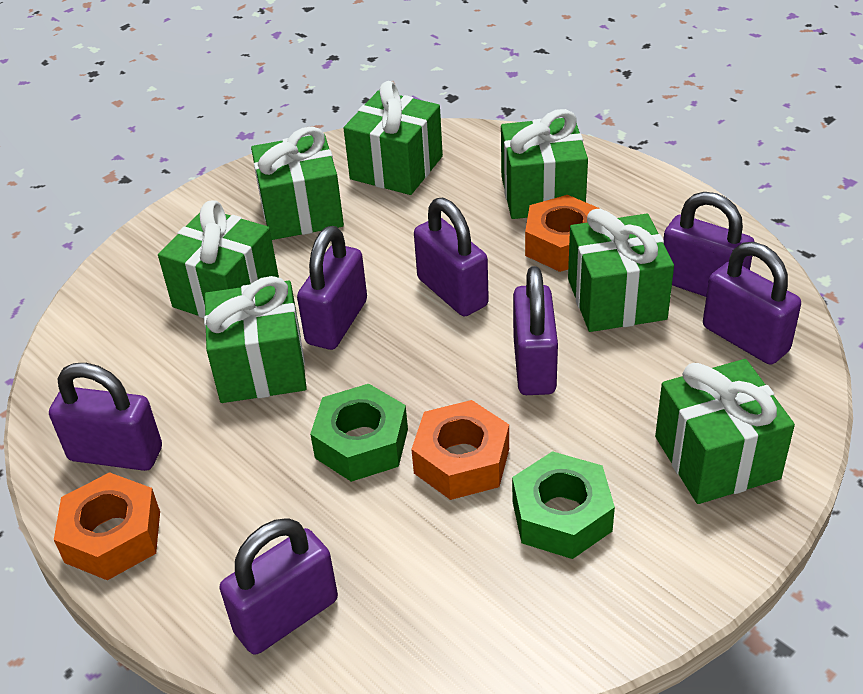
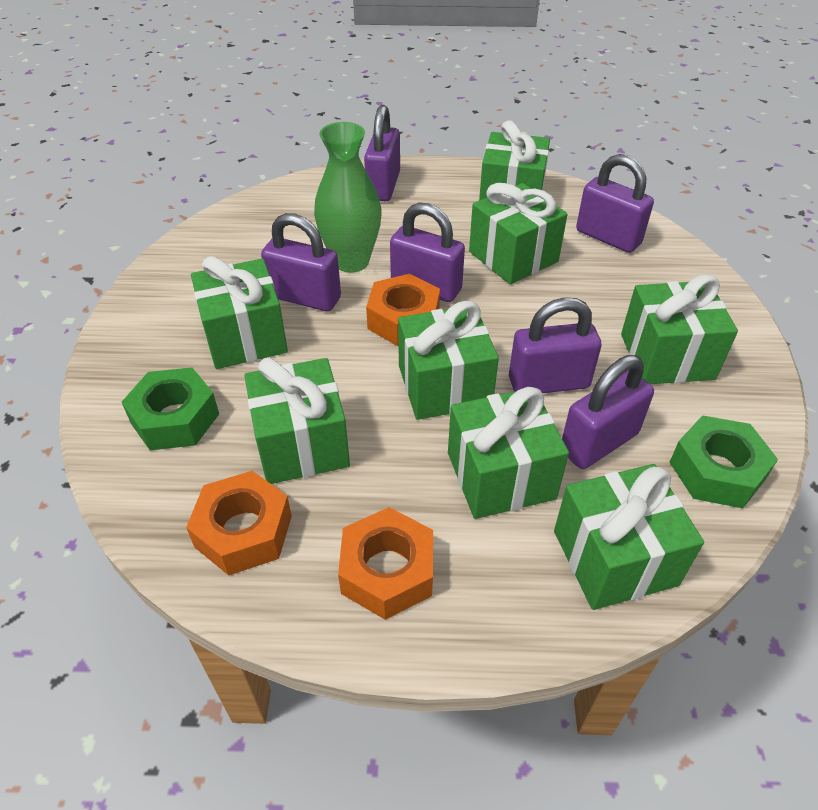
green gift: 7 -> 8
green vase: 0 -> 1
purple padlock: 7 -> 6

